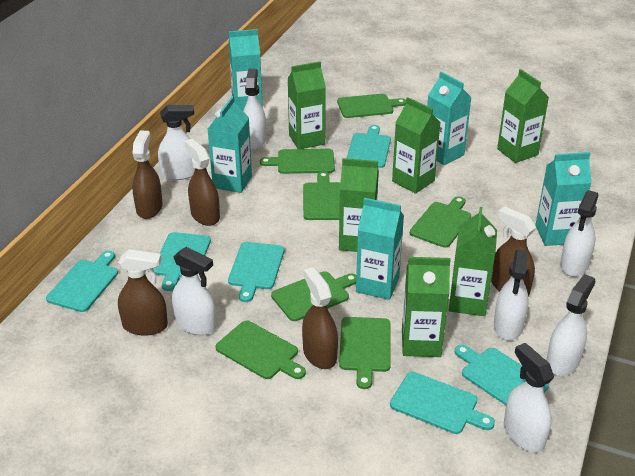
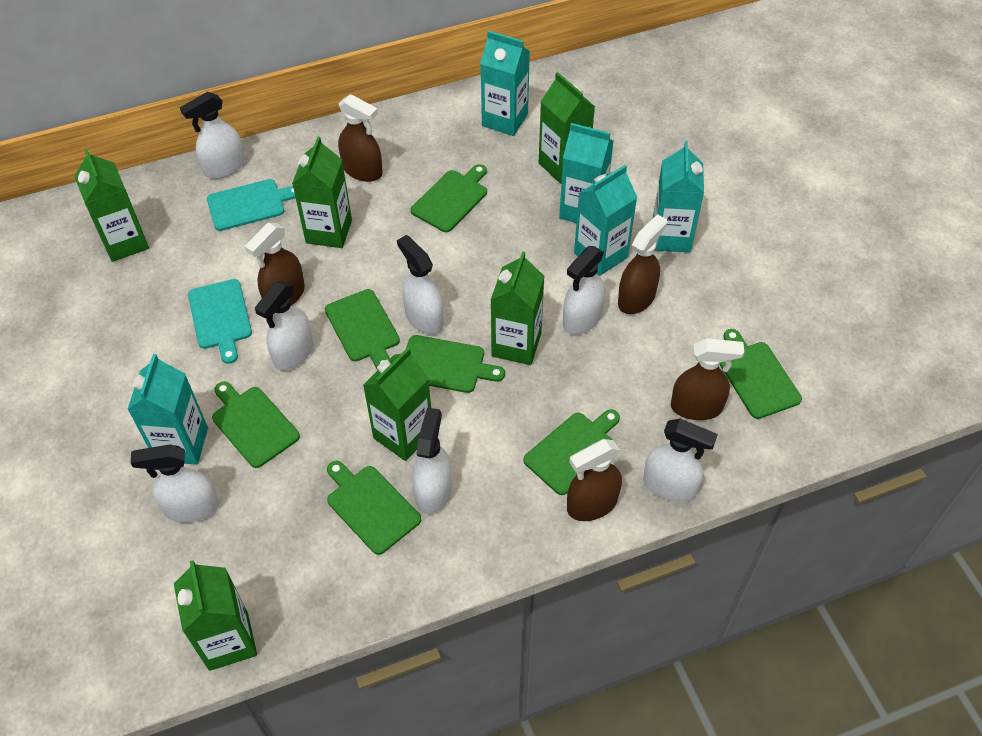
turquoise cutting board: 6 -> 2

